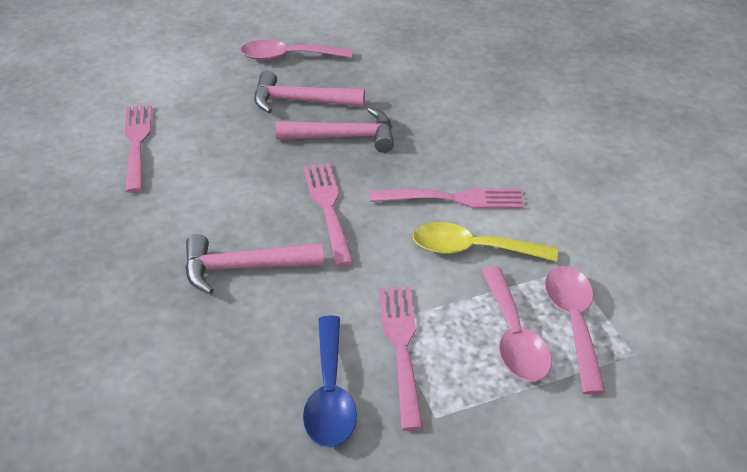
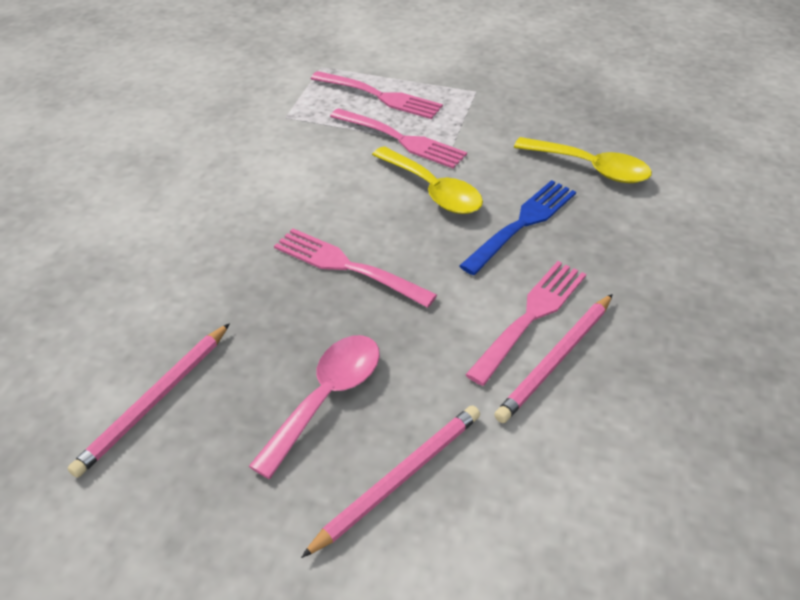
blue fork: 0 -> 1
blue spoon: 1 -> 0
pink hammer: 3 -> 0
pink pencil: 0 -> 3
pink spoon: 3 -> 1
yellow spoon: 1 -> 2

